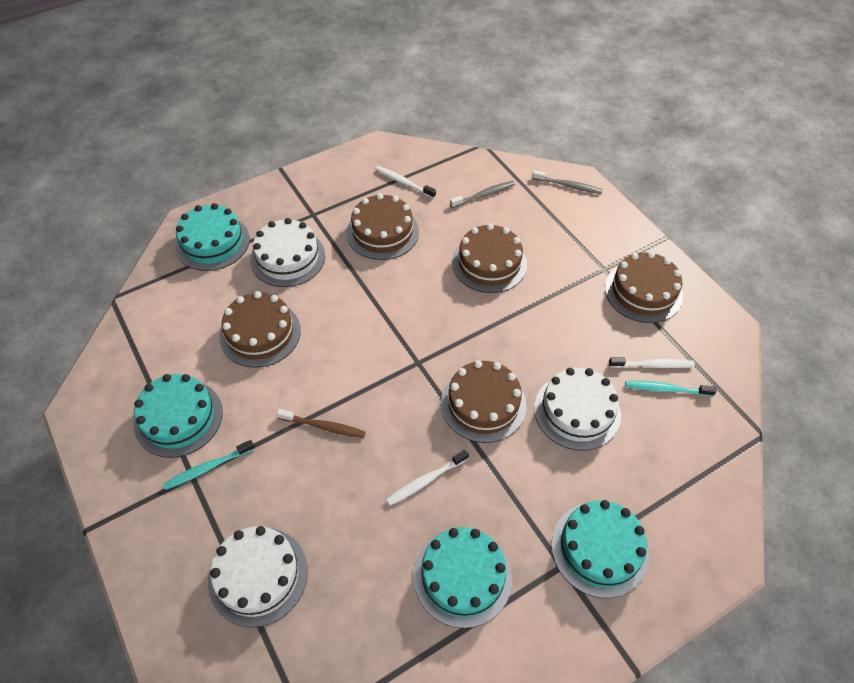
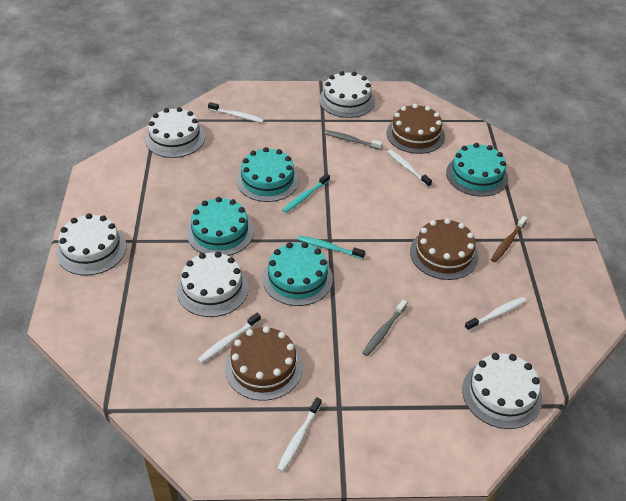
brown cake: 5 -> 3
white cake: 3 -> 5
white toothbrush: 3 -> 5

